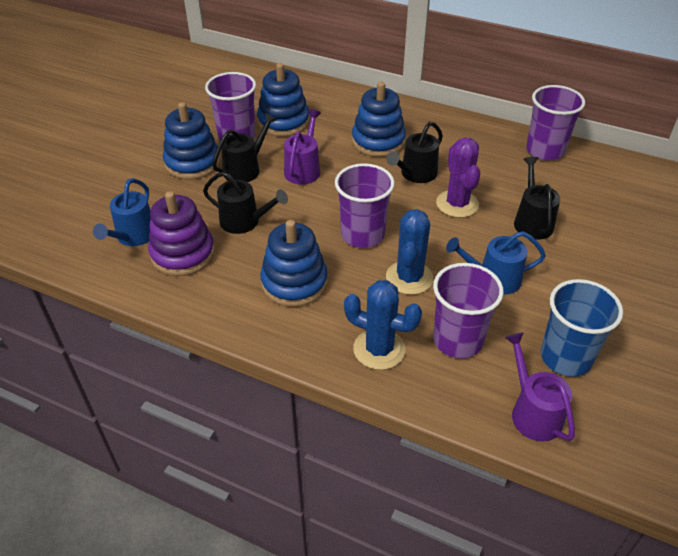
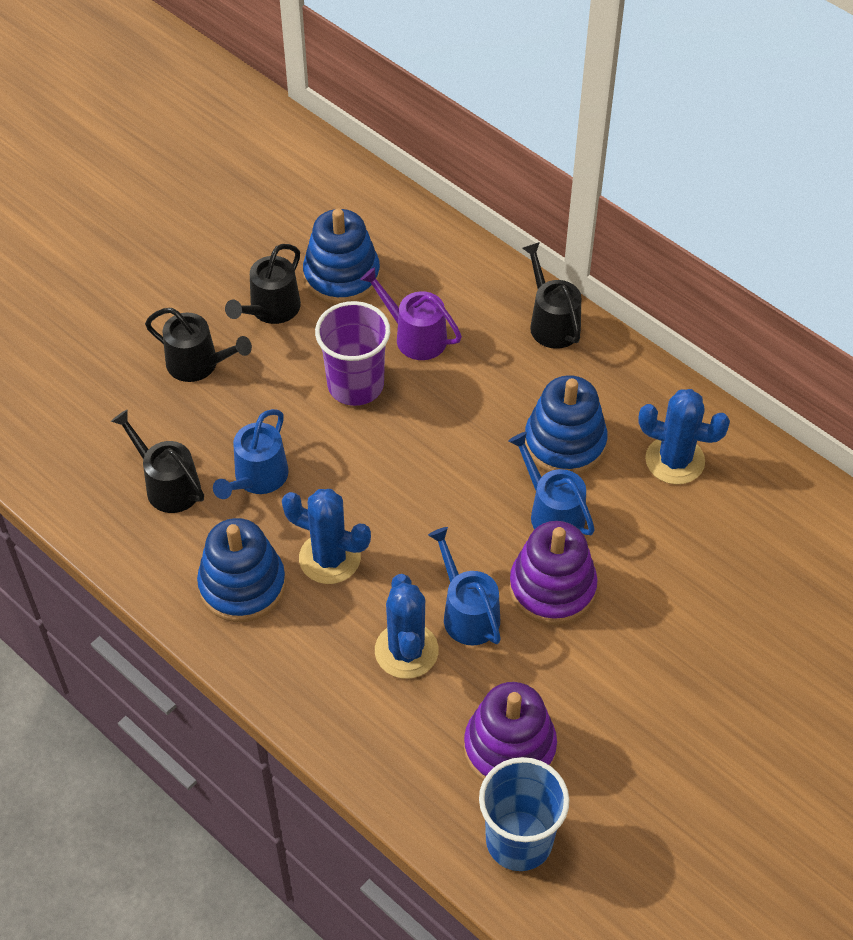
blue cactus: 2 -> 3
blue stacking toy: 4 -> 3
blue watering can: 2 -> 3
purple cactus: 1 -> 0
purple cup: 4 -> 1
purple stacking toy: 1 -> 2
purple watering can: 2 -> 1

